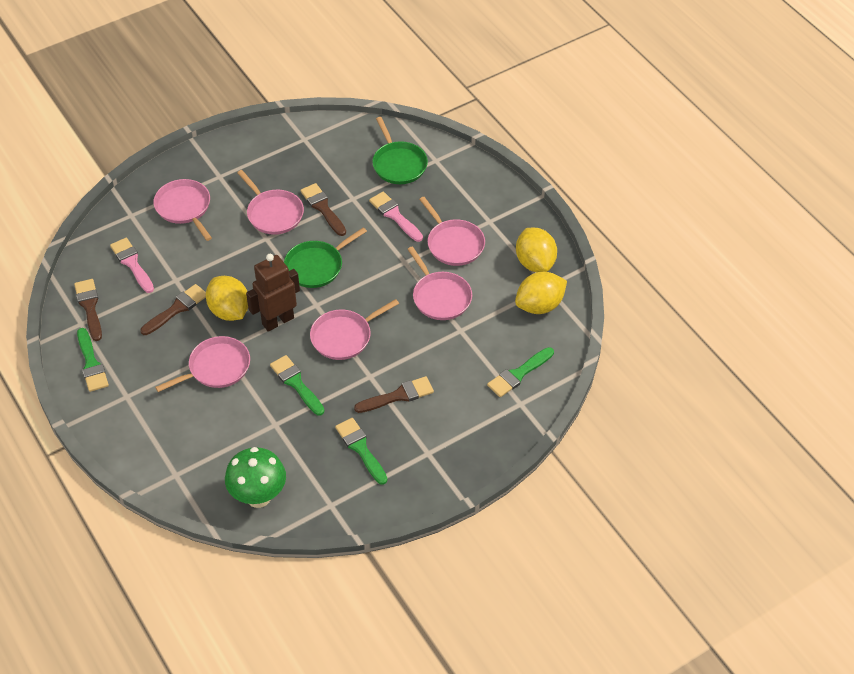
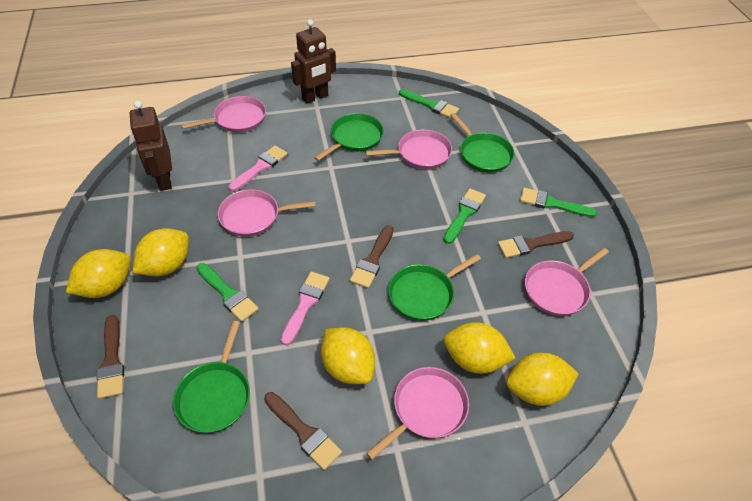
brown robot: 1 -> 2
green mushroom: 1 -> 0
green pan: 2 -> 4
pink pan: 6 -> 5
yellow lemon: 3 -> 5

